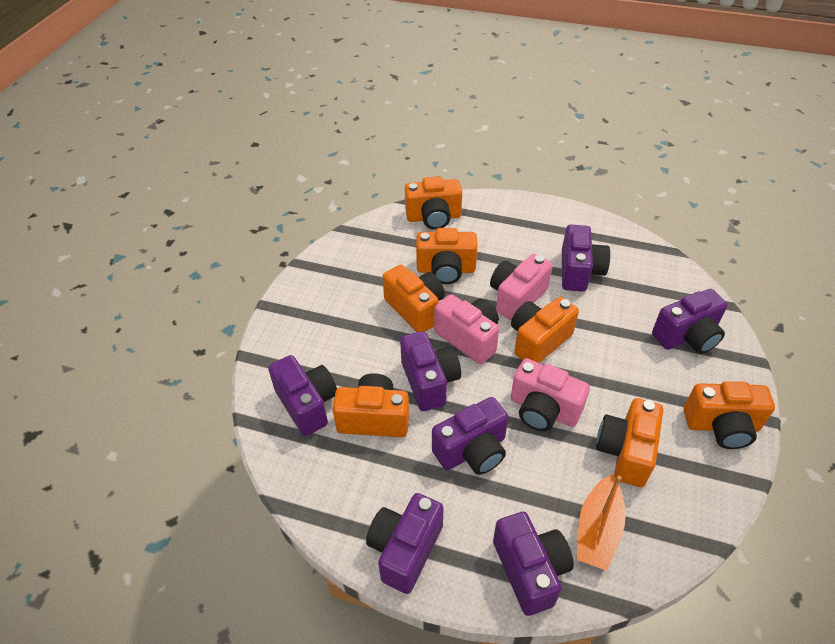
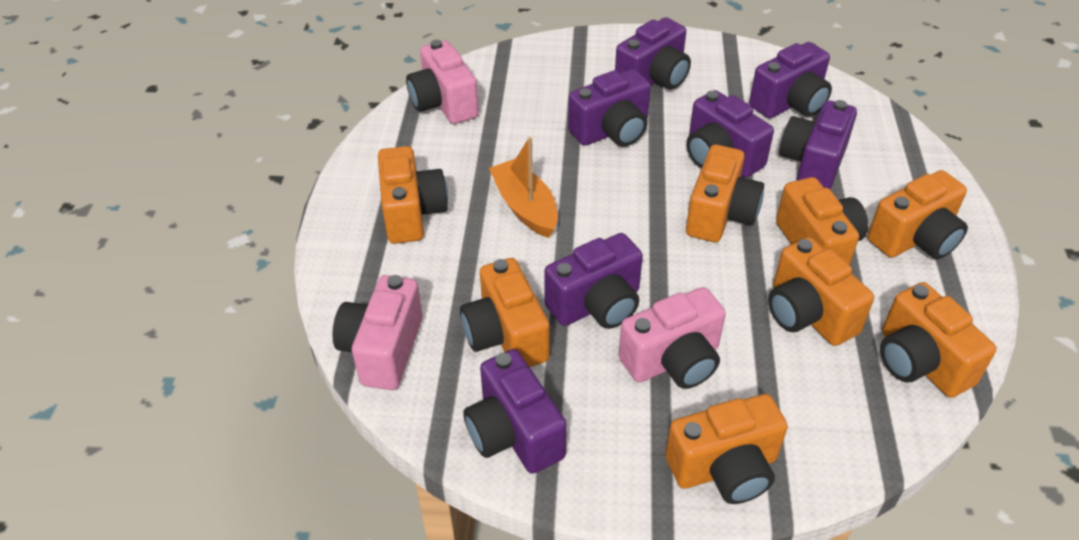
orange camera: 7 -> 8

